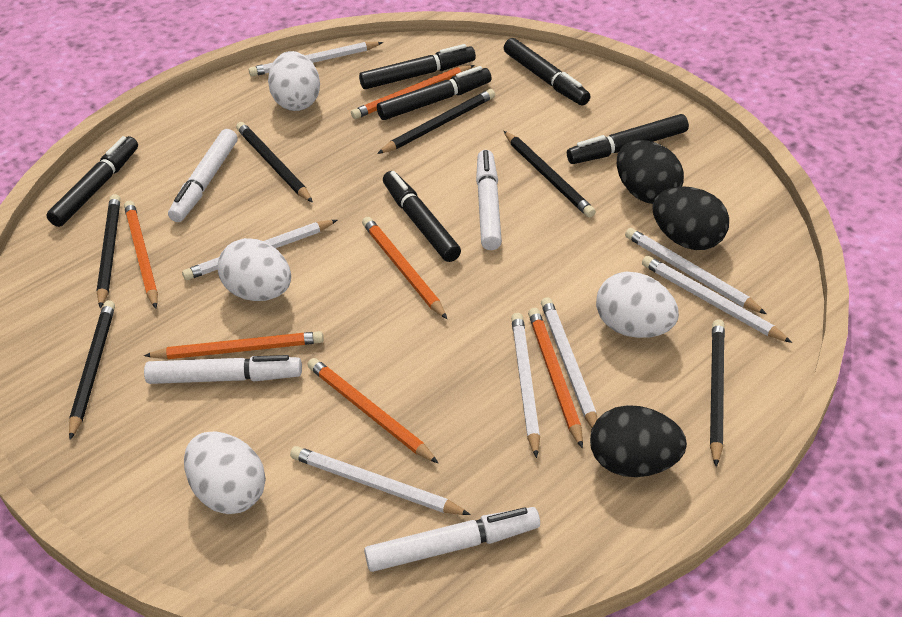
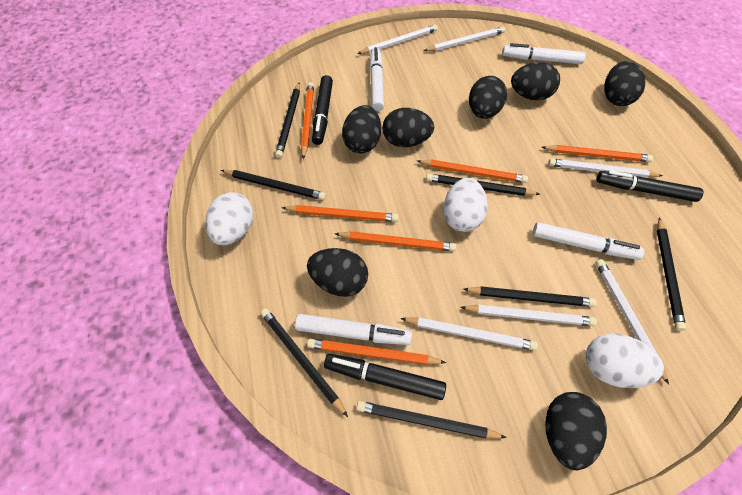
black egg: 3 -> 7
black marker: 6 -> 3
black pencil: 6 -> 7
white egg: 4 -> 3
white pencil: 7 -> 6

